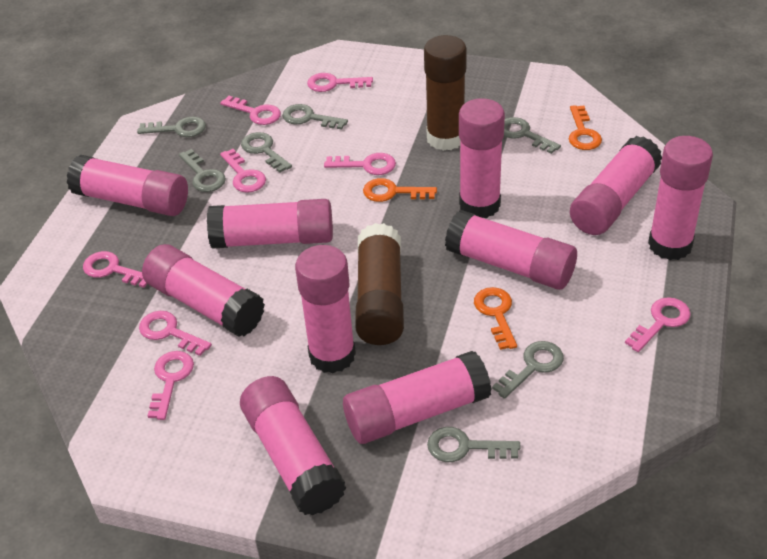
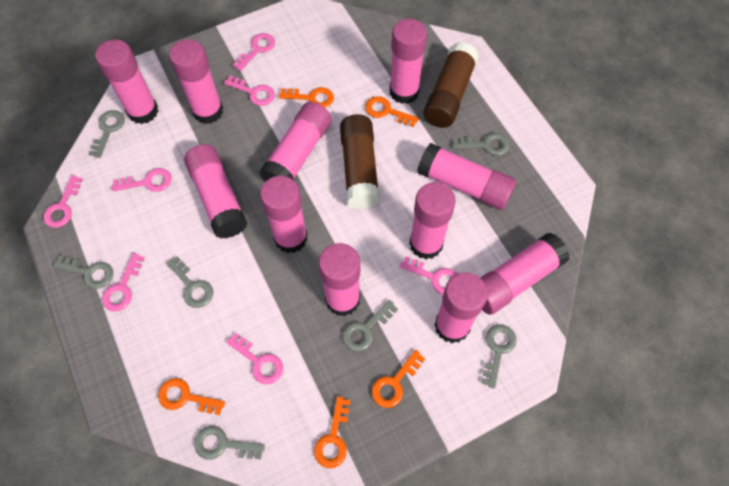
orange key: 3 -> 5
pink glue stick: 10 -> 11
pink key: 8 -> 7

